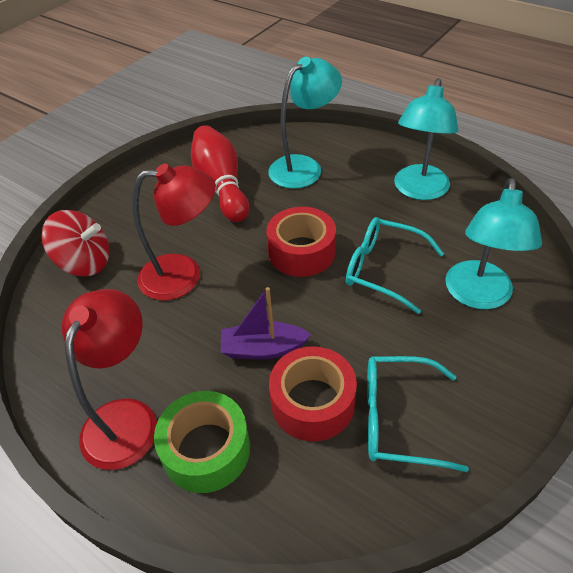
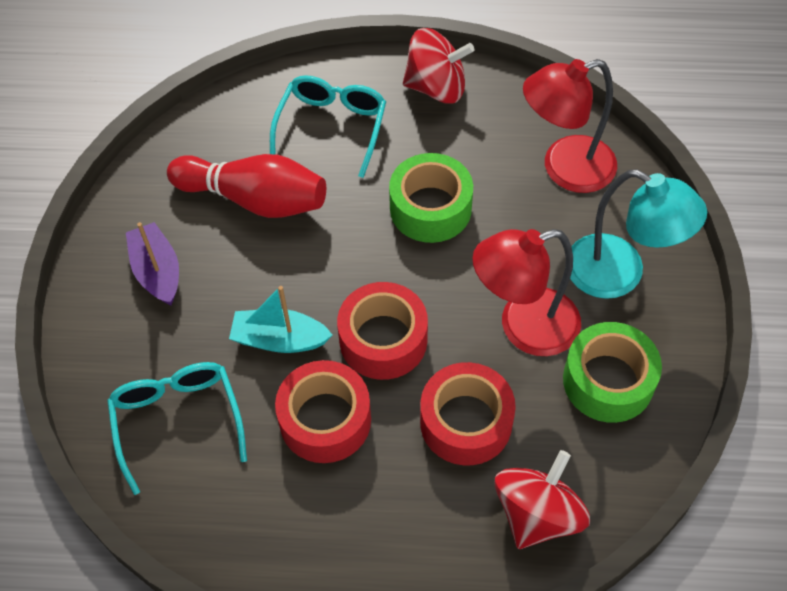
green tape: 1 -> 2
red spinning top: 1 -> 2
red tape: 2 -> 3
turquoise boat: 0 -> 1
turquoise lamp: 3 -> 1

